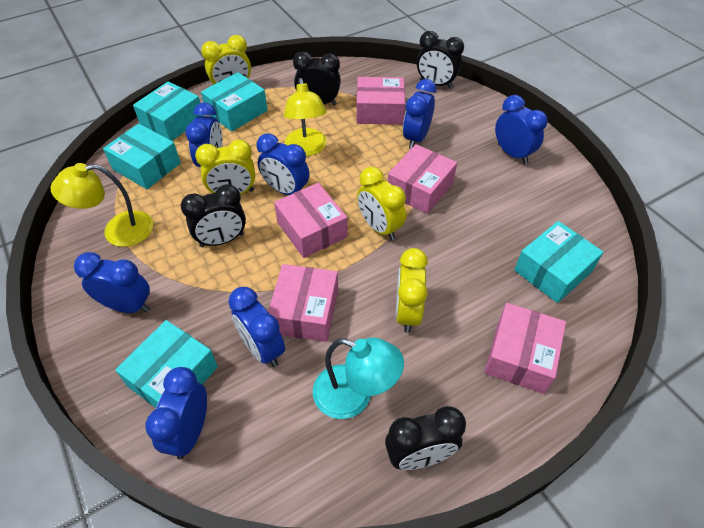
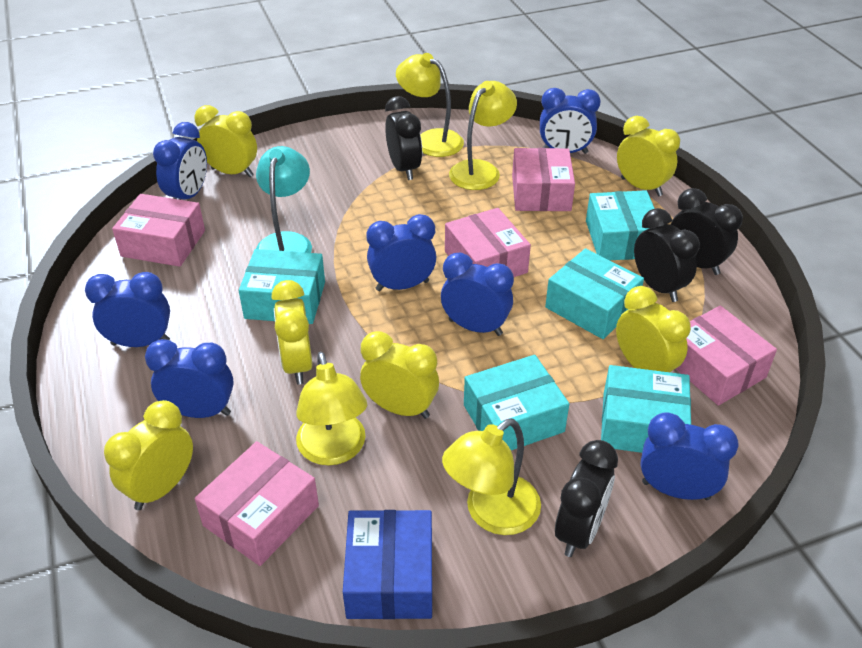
blue box: 0 -> 1
yellow clock: 4 -> 6
yellow lamp: 2 -> 4

